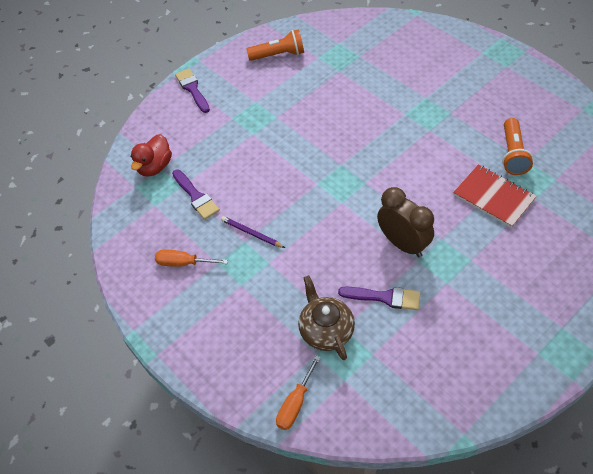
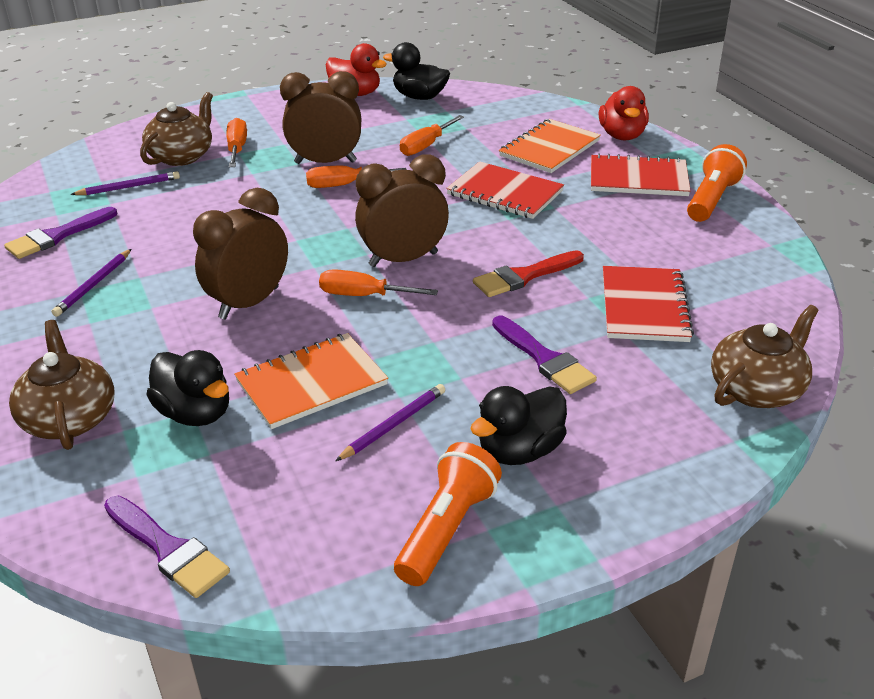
black duck: 0 -> 3
brown clock: 1 -> 3
brown teapot: 1 -> 3
orange notebook: 0 -> 2
orange screwdriver: 2 -> 4
purple pencil: 1 -> 3
red brush: 0 -> 1
red duck: 1 -> 2
red notebook: 1 -> 3

